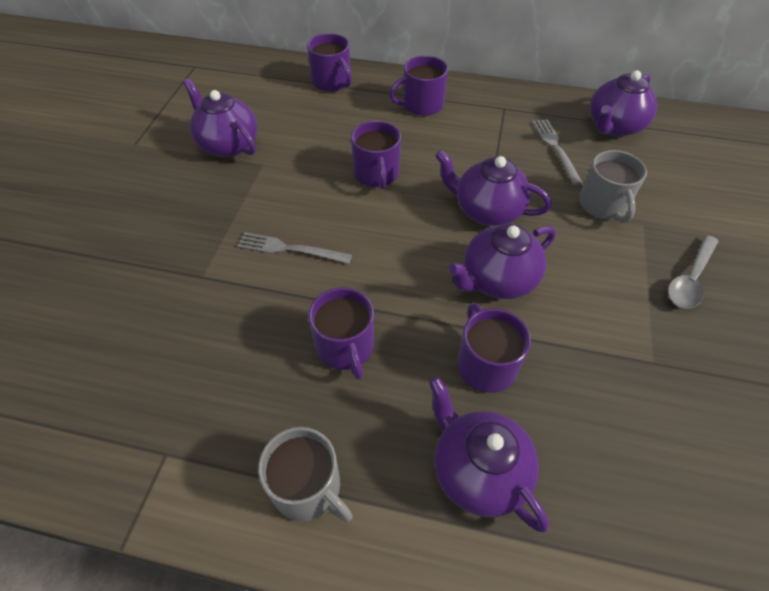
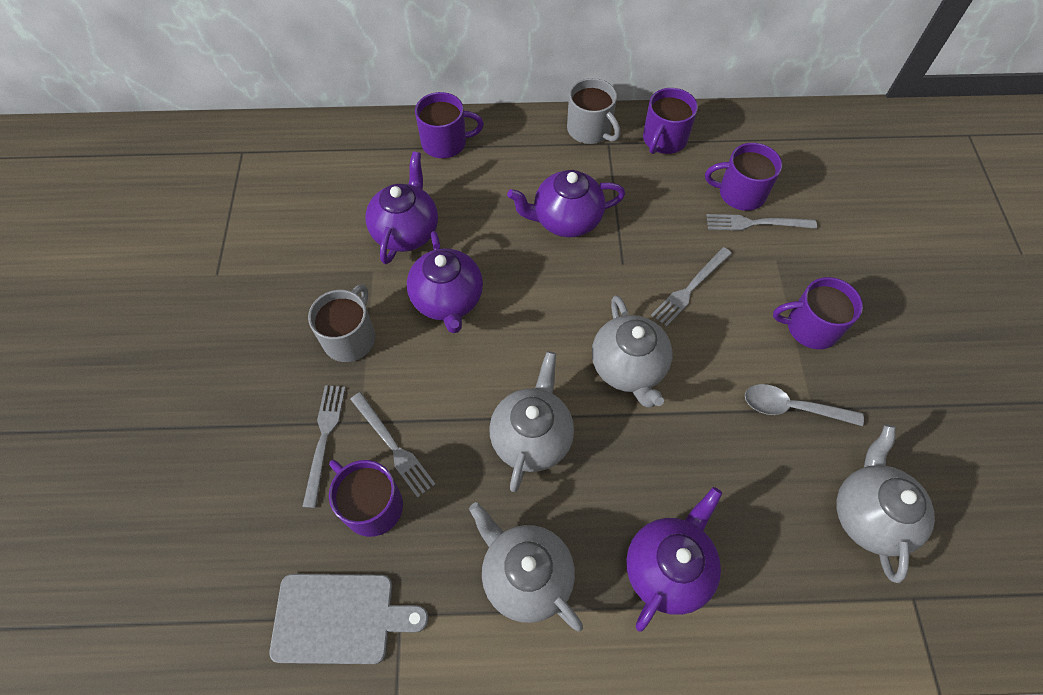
grey cutting board: 0 -> 1
grey fork: 2 -> 4
grey teapot: 0 -> 4
purple teapot: 5 -> 4

